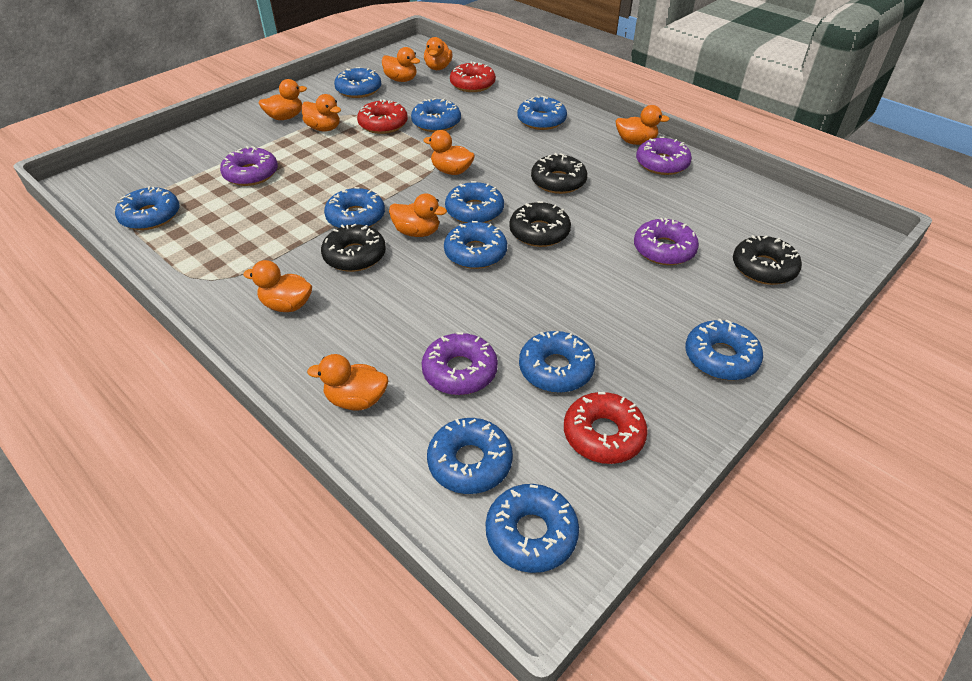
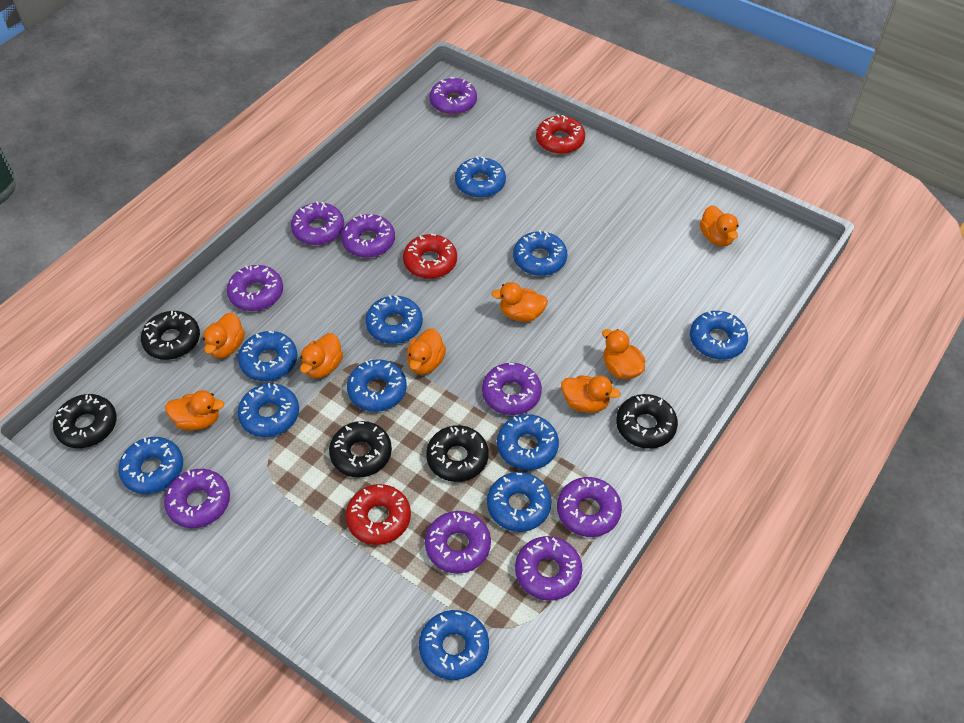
black donut: 4 -> 5
orange duck: 9 -> 8
purple donut: 4 -> 9

